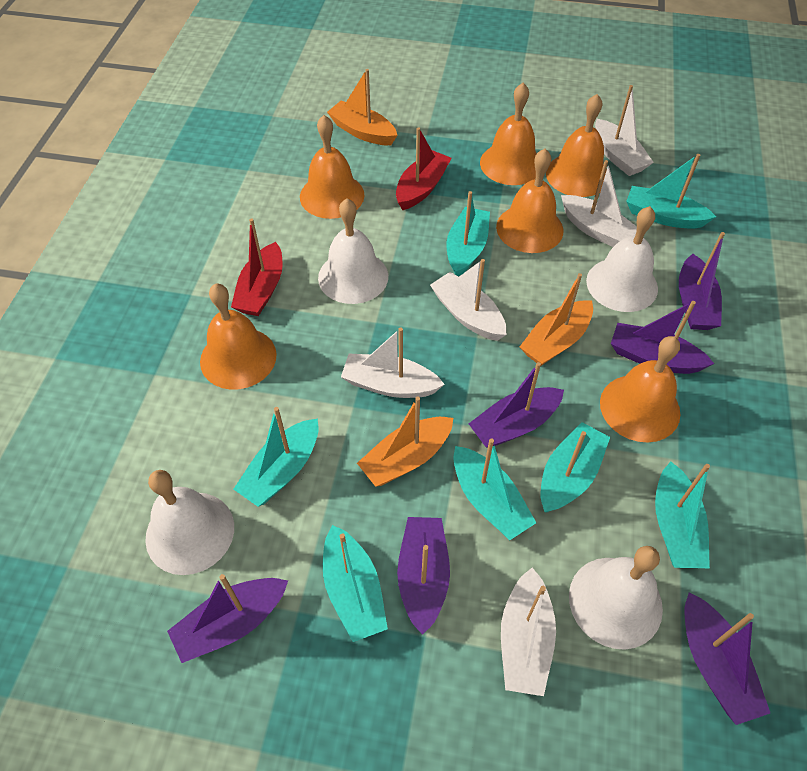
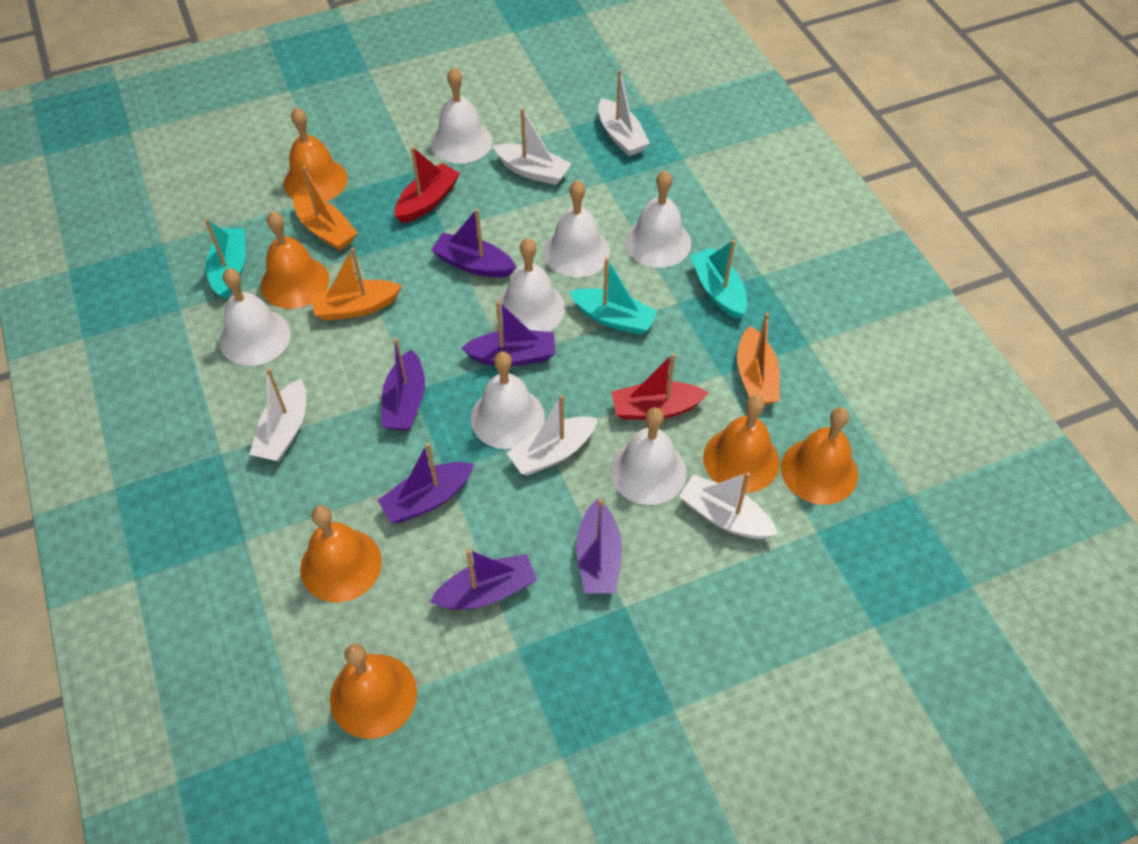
turquoise boat: 7 -> 3
white bell: 4 -> 7

